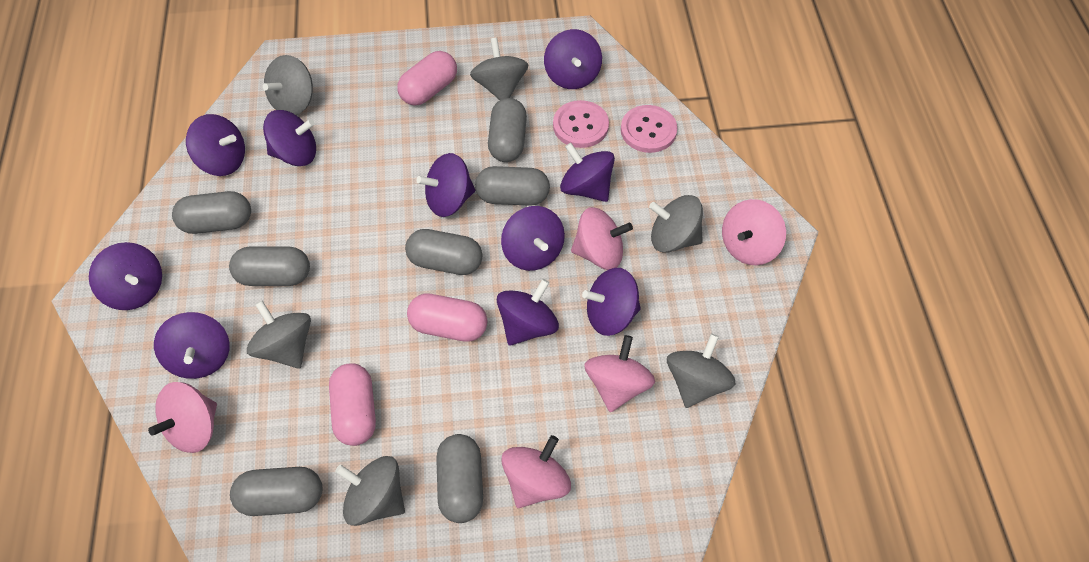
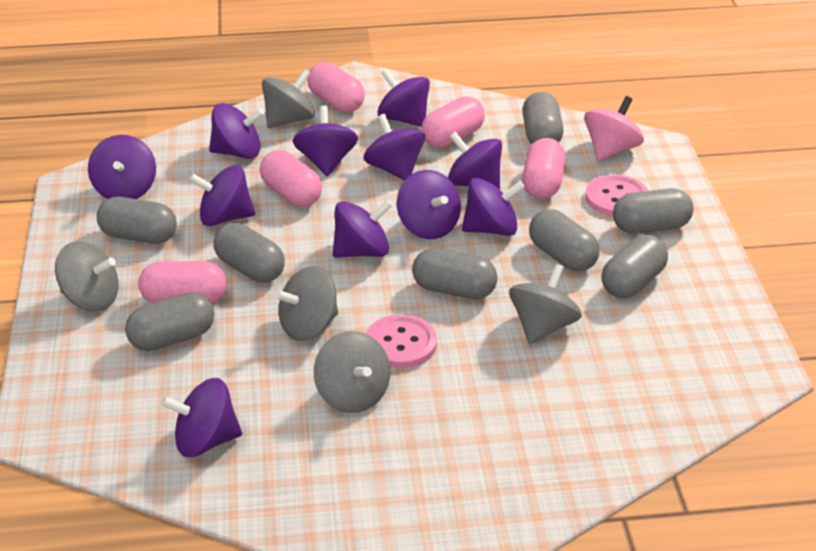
grey capsule: 7 -> 8
grey spinning top: 6 -> 5
pink capsule: 3 -> 5
pink spinning top: 5 -> 1
purple spinning top: 10 -> 11

